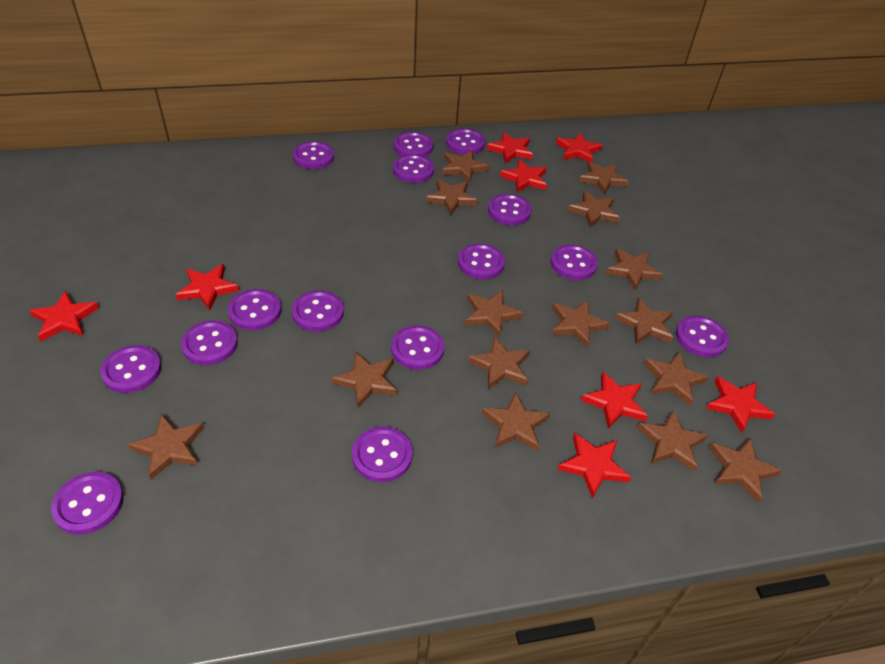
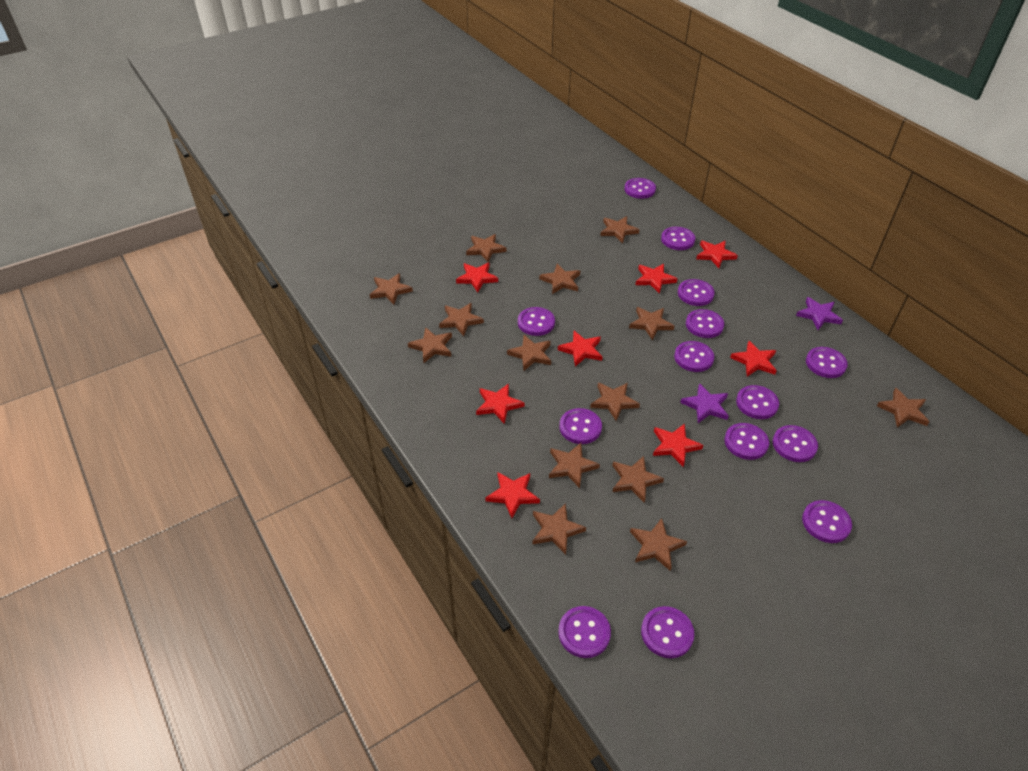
brown star: 15 -> 14
purple button: 15 -> 14
purple star: 0 -> 2

